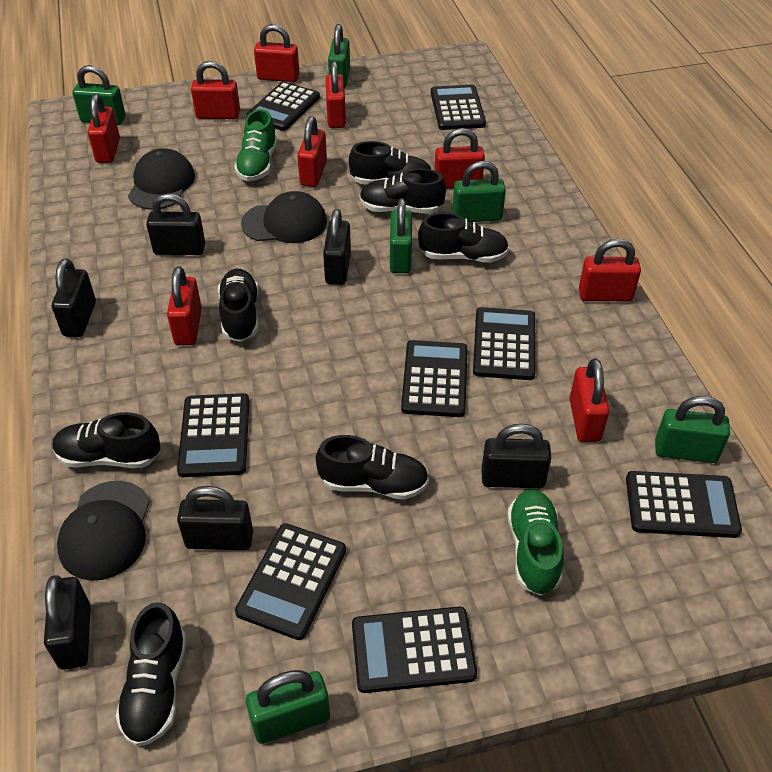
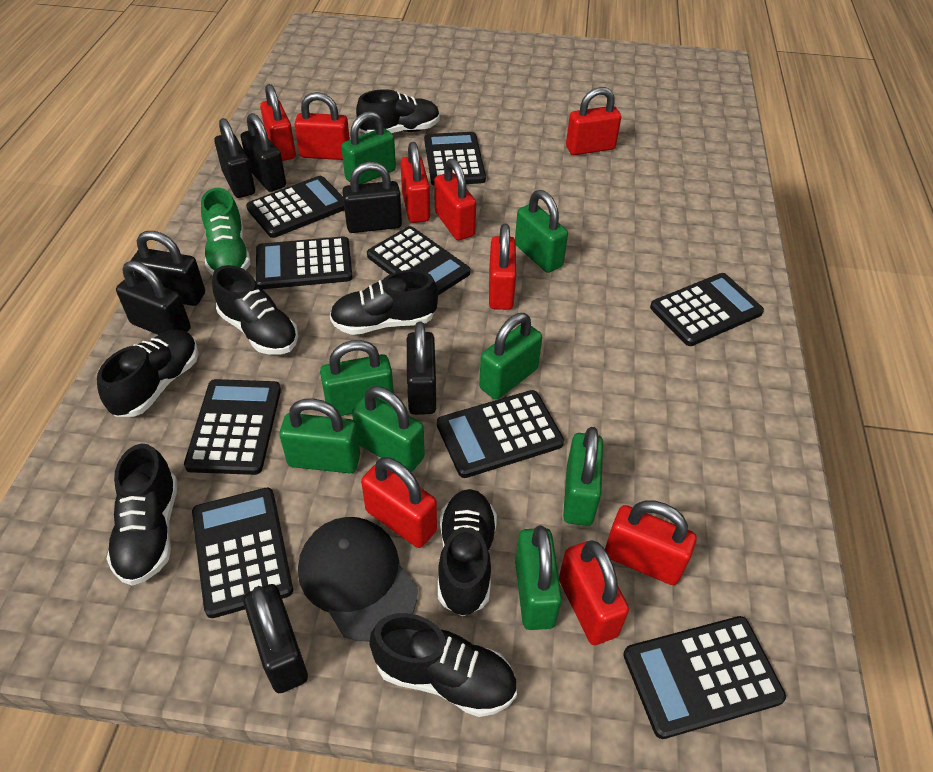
black calculator: 8 -> 9
black cap: 3 -> 1
black padlock: 6 -> 7
green padlock: 6 -> 8
green shoe: 2 -> 1

